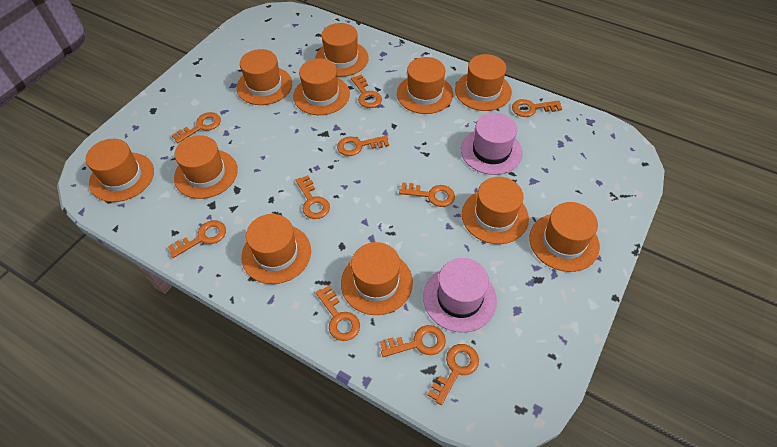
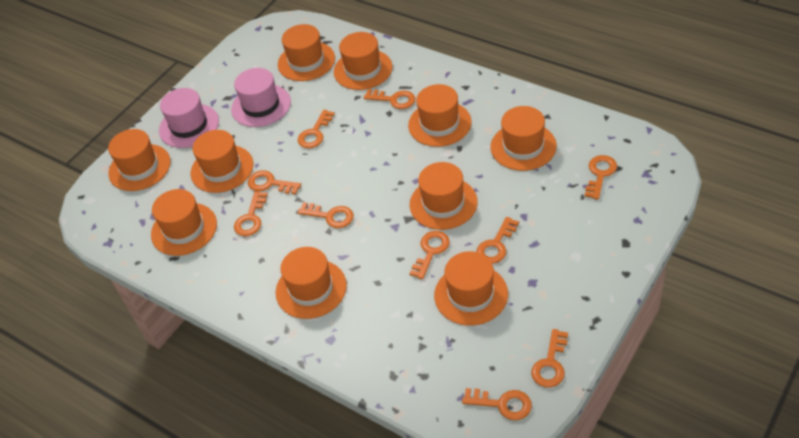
orange hat: 11 -> 10

